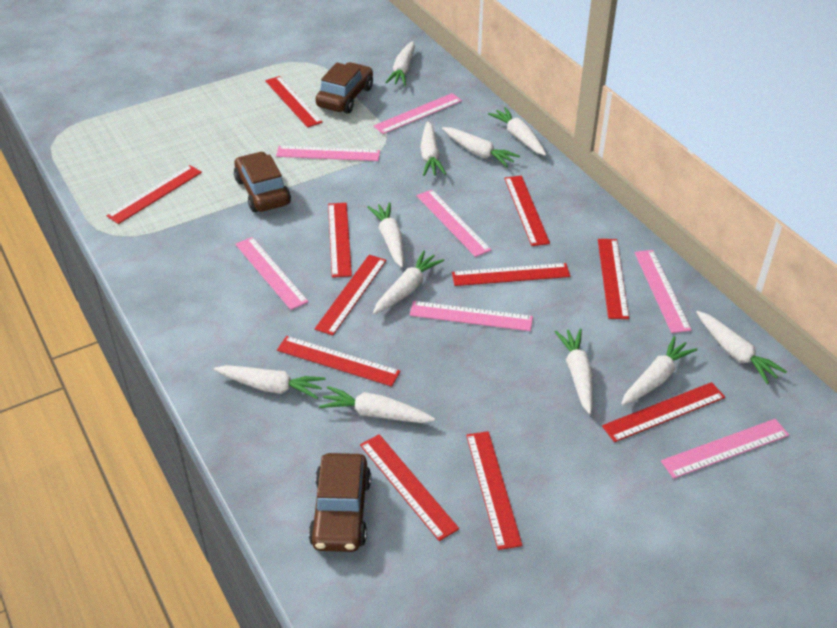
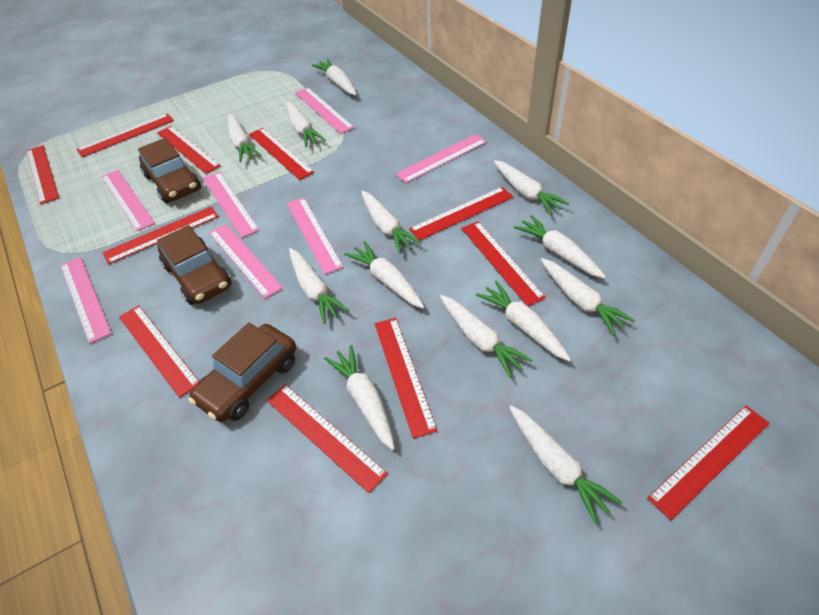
white carrot: 11 -> 13

